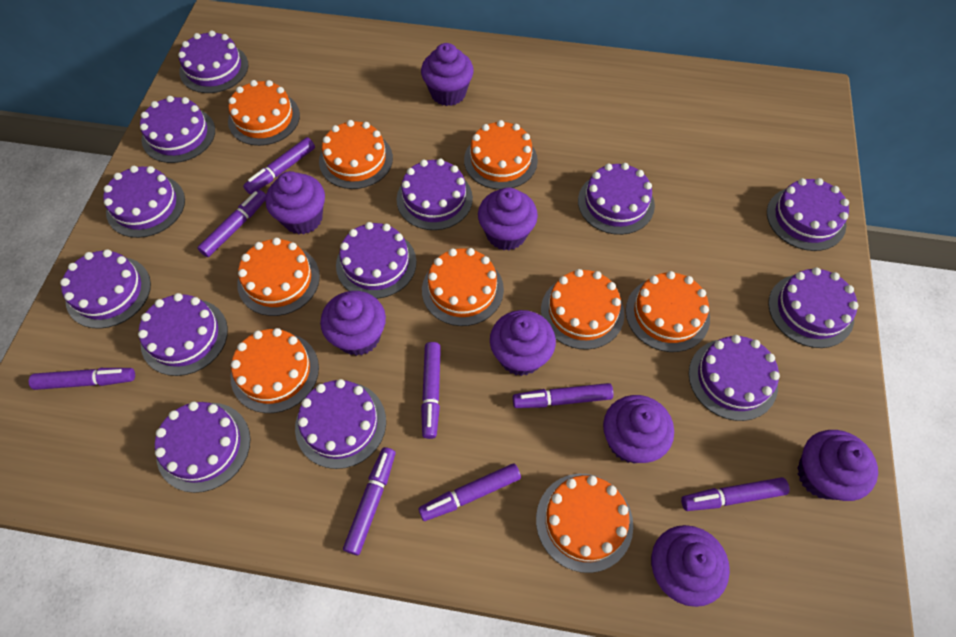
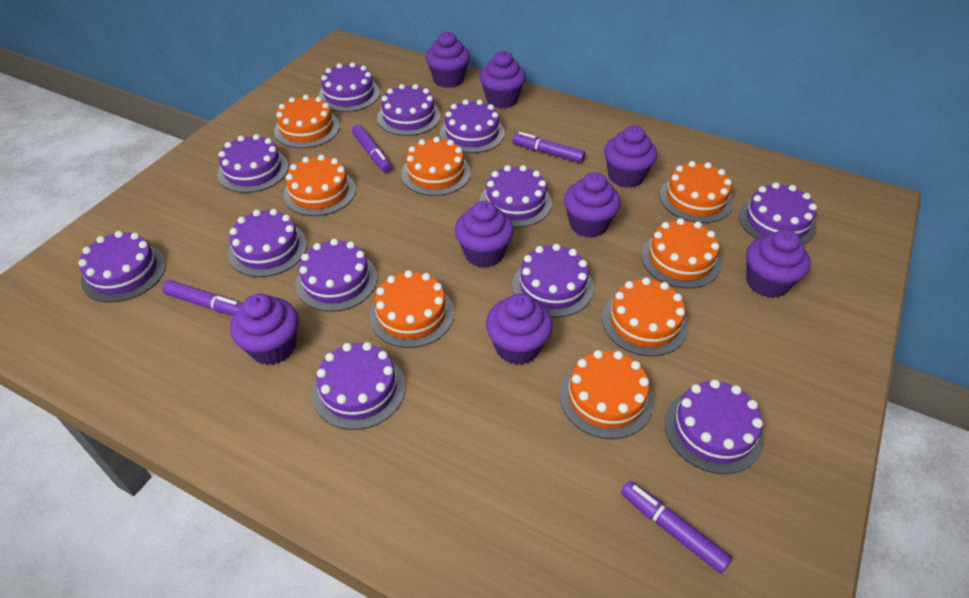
orange cake: 9 -> 8
purple cake: 13 -> 12
purple marker: 8 -> 4

